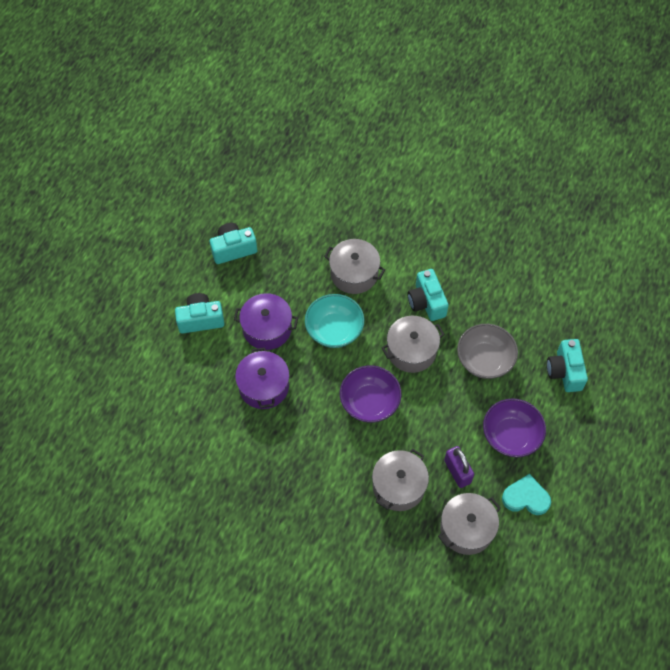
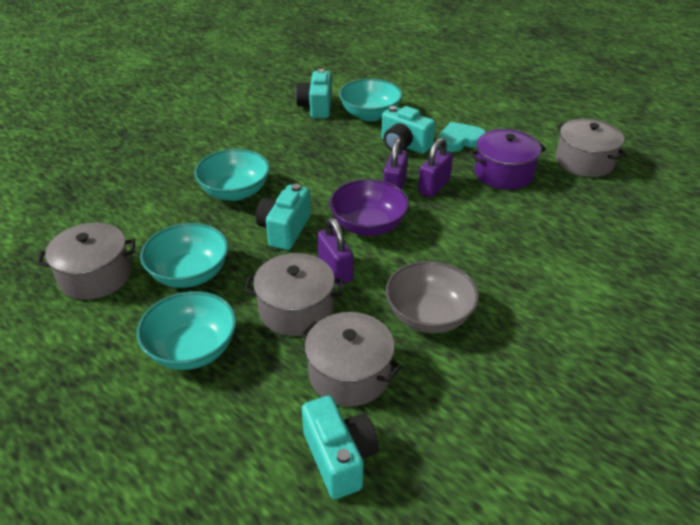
purple bowl: 2 -> 1
purple padlock: 1 -> 3
purple pot: 2 -> 1
turquoise bowl: 1 -> 4

